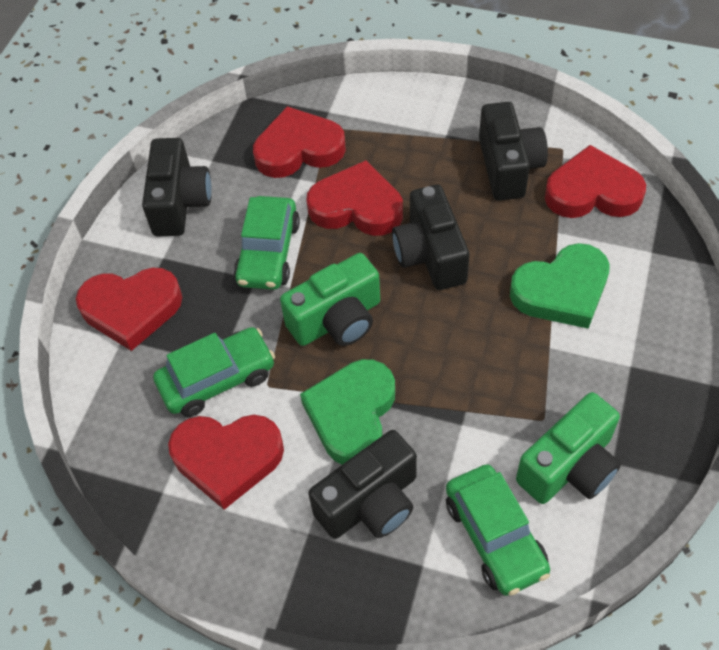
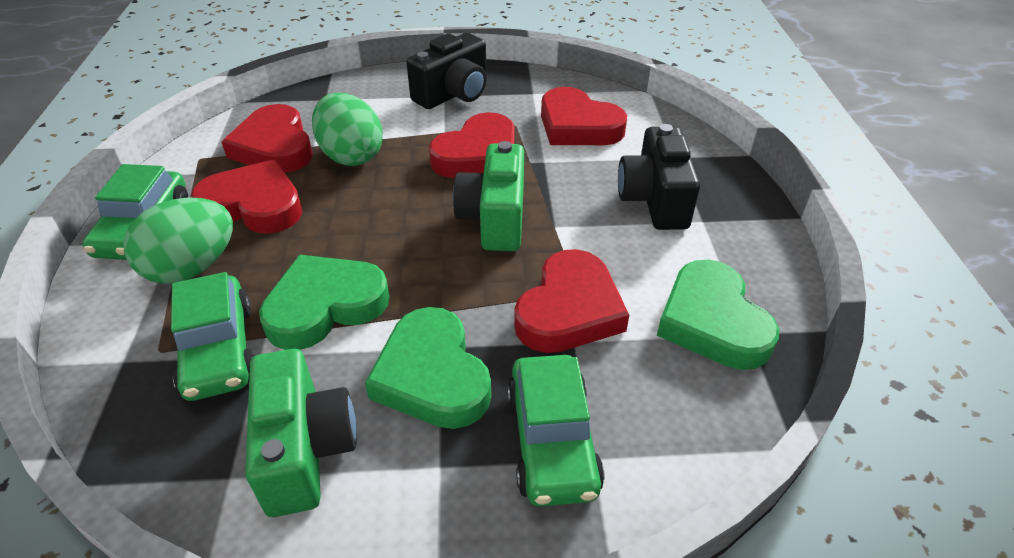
black camera: 4 -> 2
green egg: 0 -> 2
green heart: 2 -> 3

